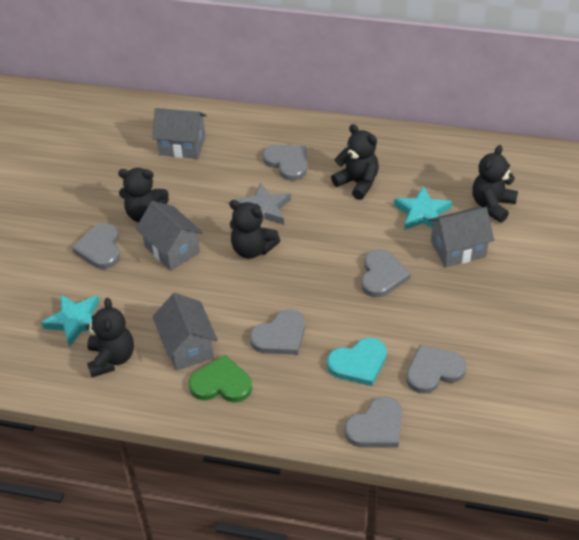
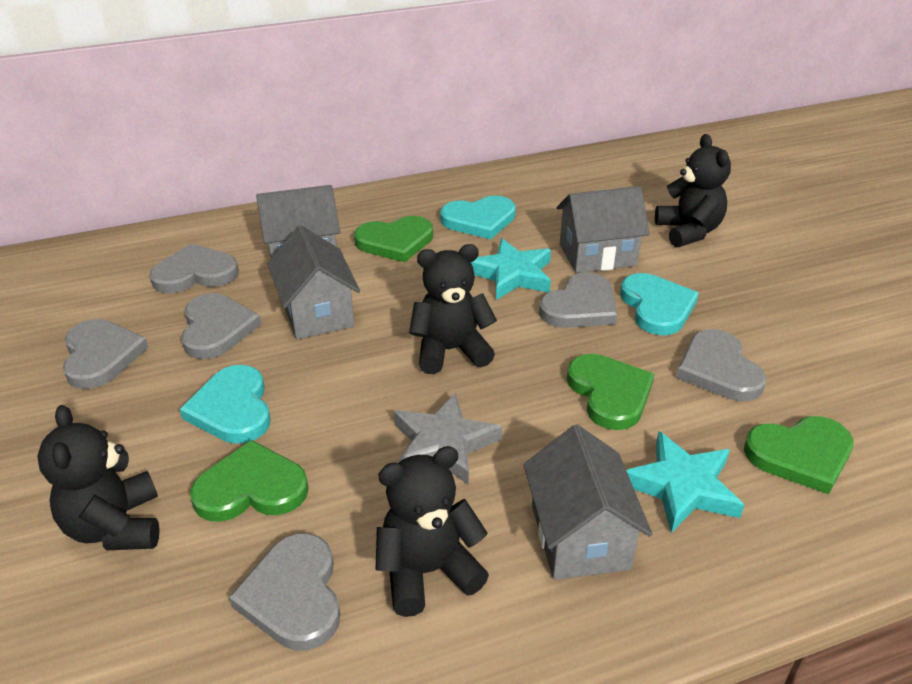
black teddy bear: 5 -> 4
green heart: 1 -> 4
turquoise heart: 1 -> 3

